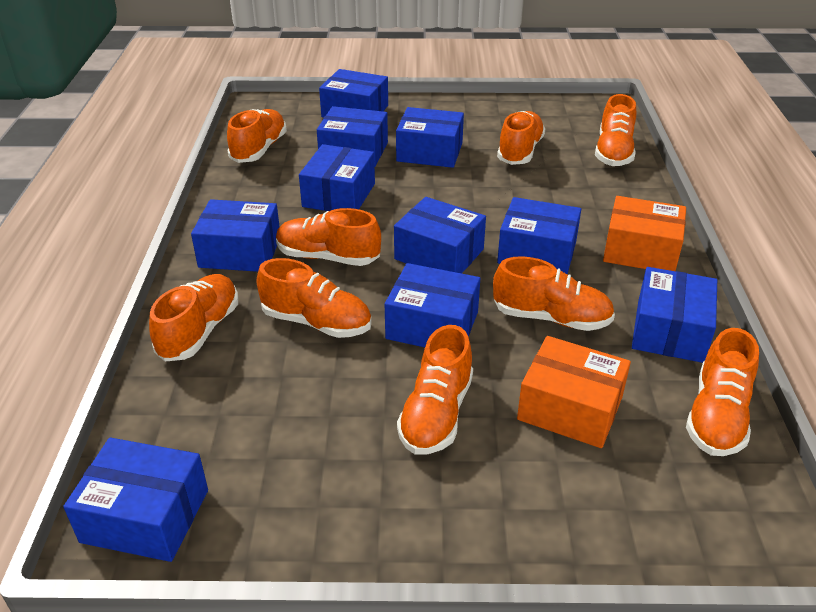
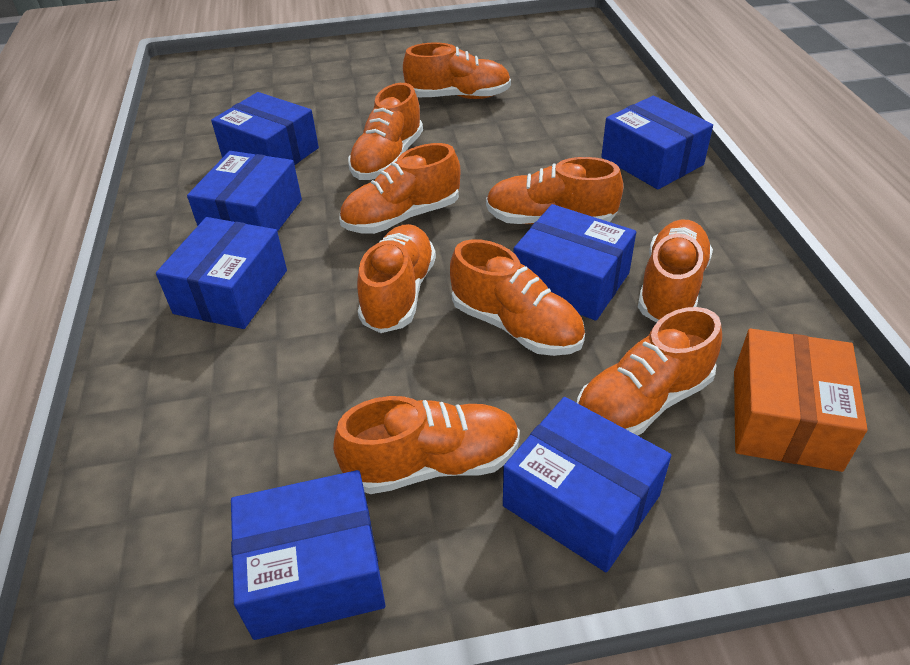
blue box: 10 -> 7
orange box: 2 -> 1

